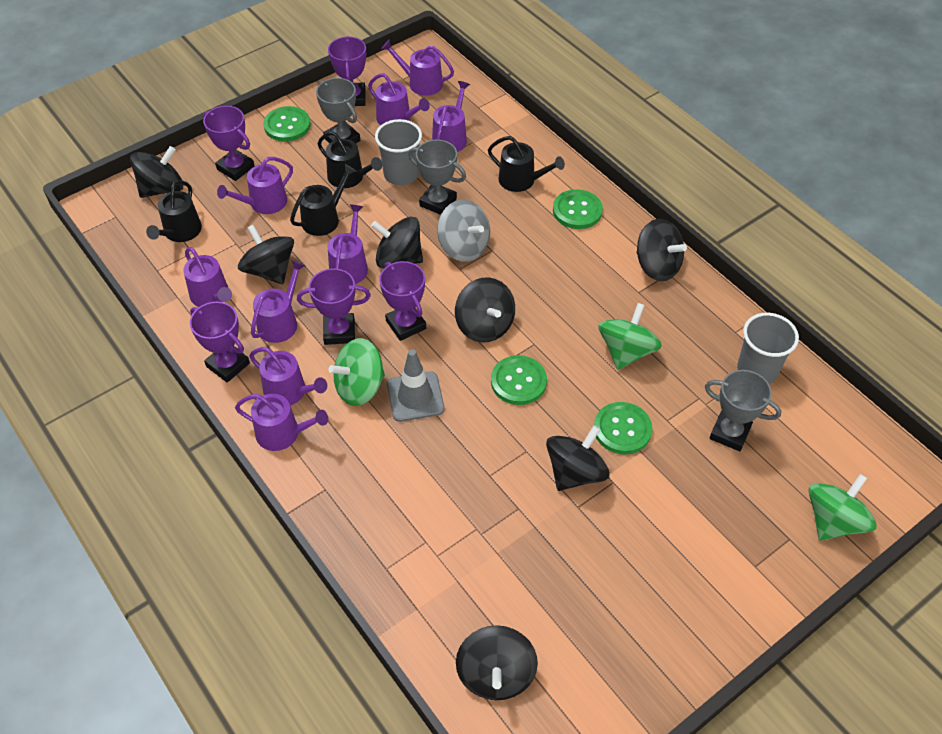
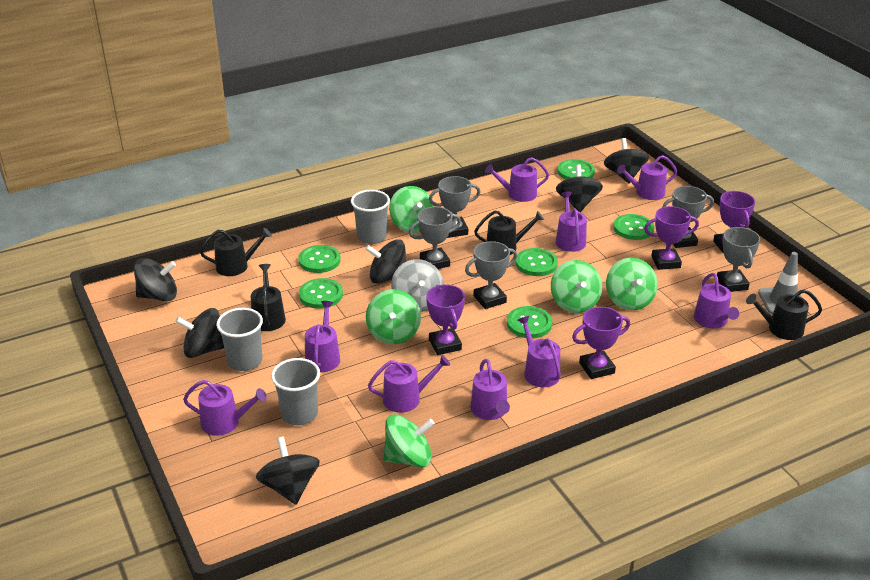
black spinning top: 7 -> 6
green button: 4 -> 6
green spinning top: 3 -> 5
grey cup: 2 -> 3
grey trophy: 3 -> 5
purple trophy: 5 -> 4

